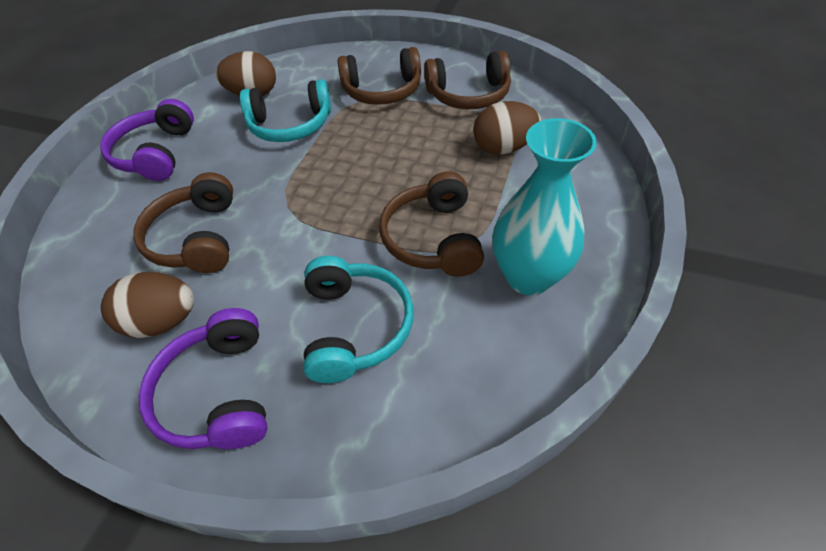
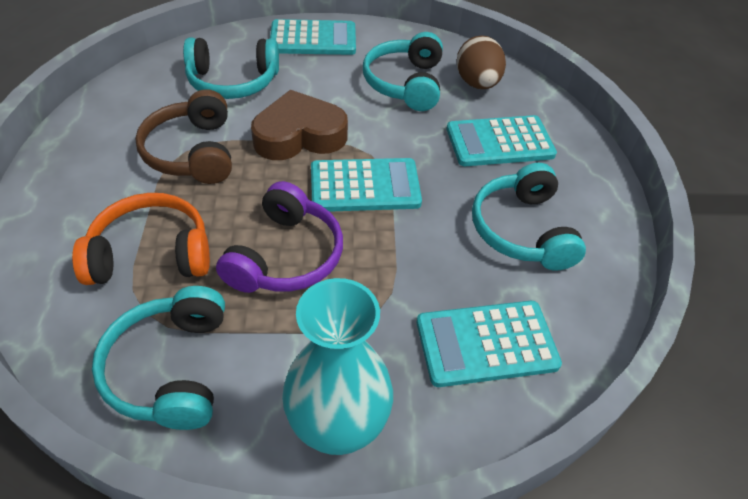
brown egg: 3 -> 1
brown headphones: 4 -> 1
brown heart: 0 -> 1
orange headphones: 0 -> 1
purple headphones: 2 -> 1
turquoise calculator: 0 -> 4
turquoise headphones: 2 -> 4

